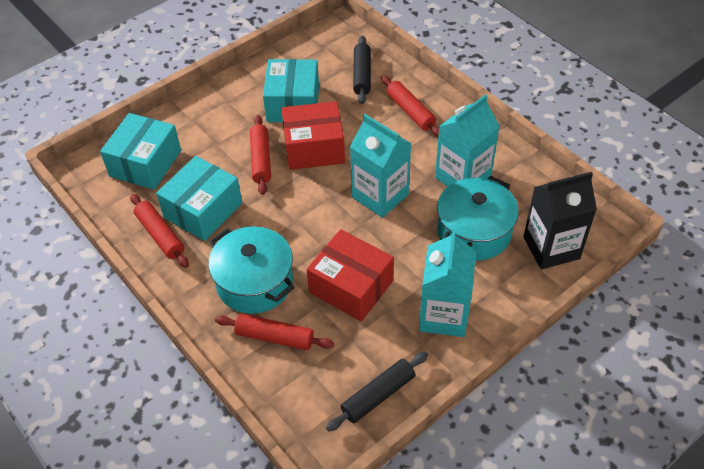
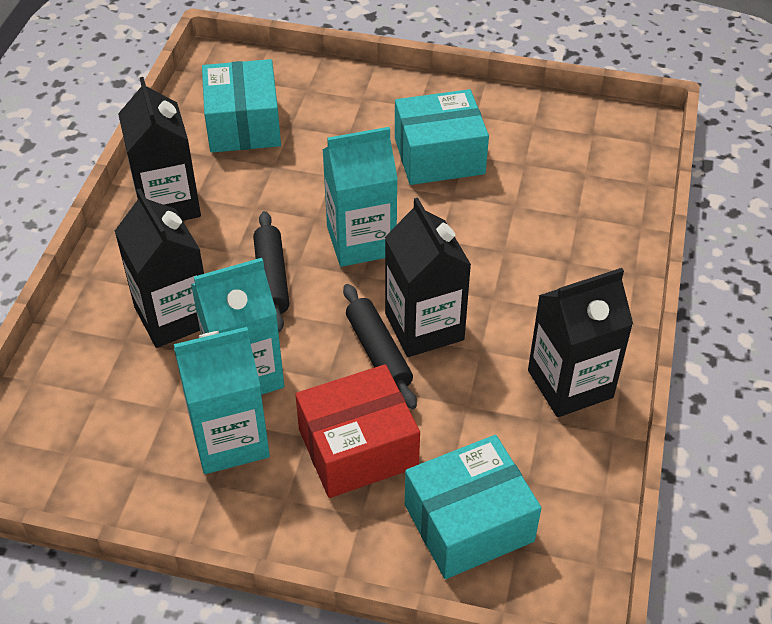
black carton: 1 -> 4
red box: 2 -> 1
red rolling pin: 4 -> 0
turquoise pot: 2 -> 0

